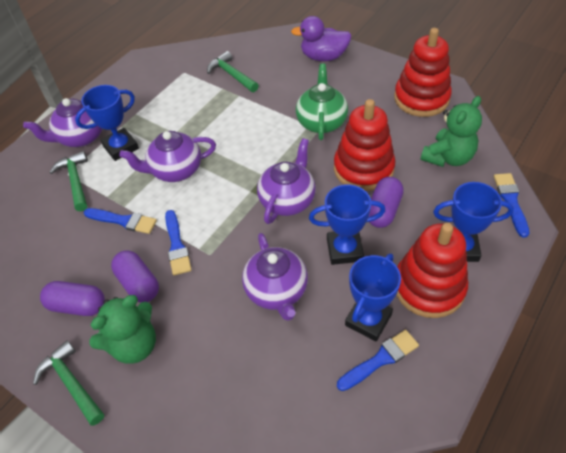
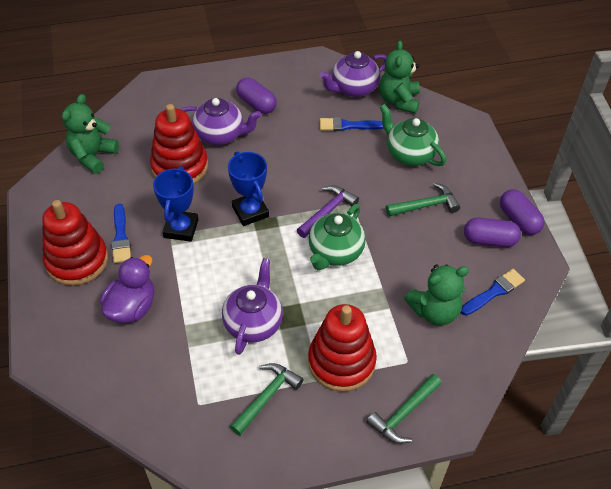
blue brush: 4 -> 3
blue trophy: 4 -> 2
green teapot: 1 -> 2
green teddy bear: 2 -> 3
purple hammer: 0 -> 1
purple teapot: 4 -> 3

